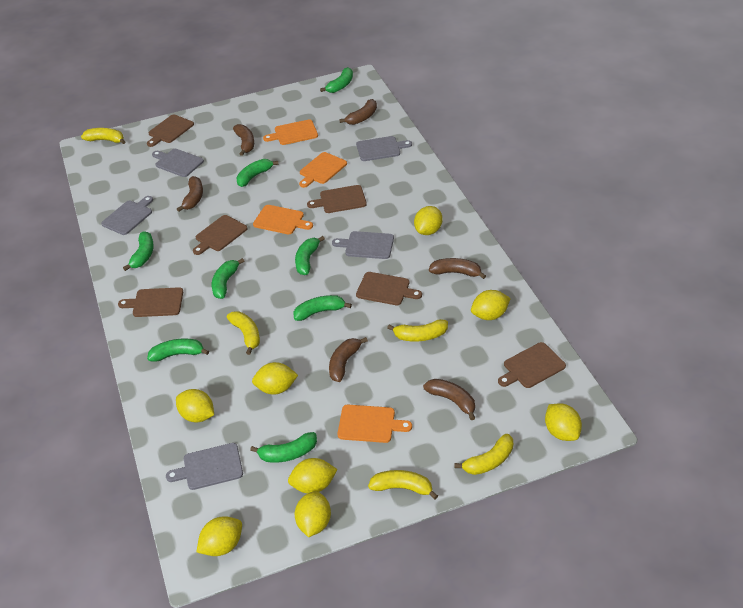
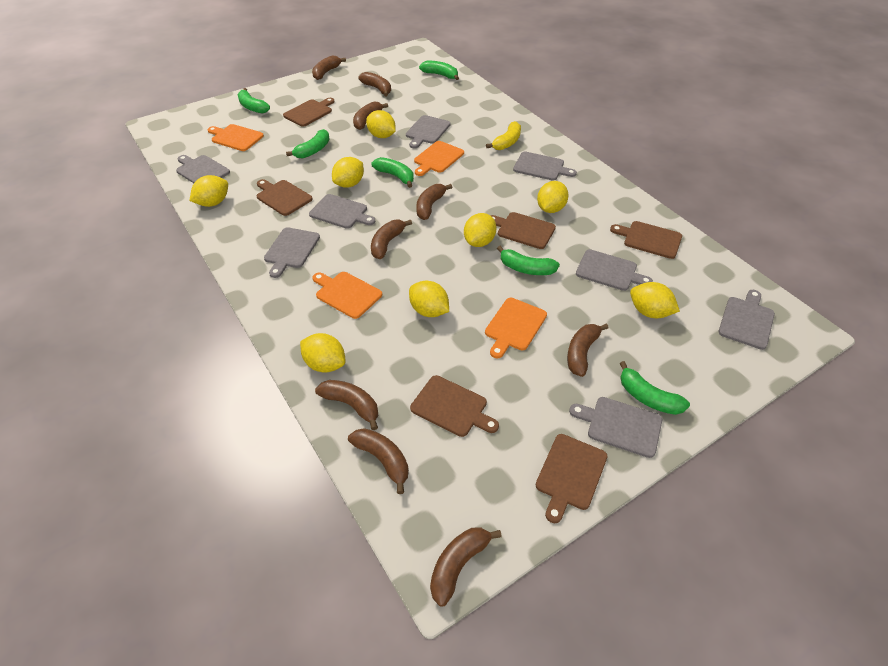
brown banana: 6 -> 9
green banana: 8 -> 6
grey cutting board: 5 -> 8
yellow banana: 5 -> 1

